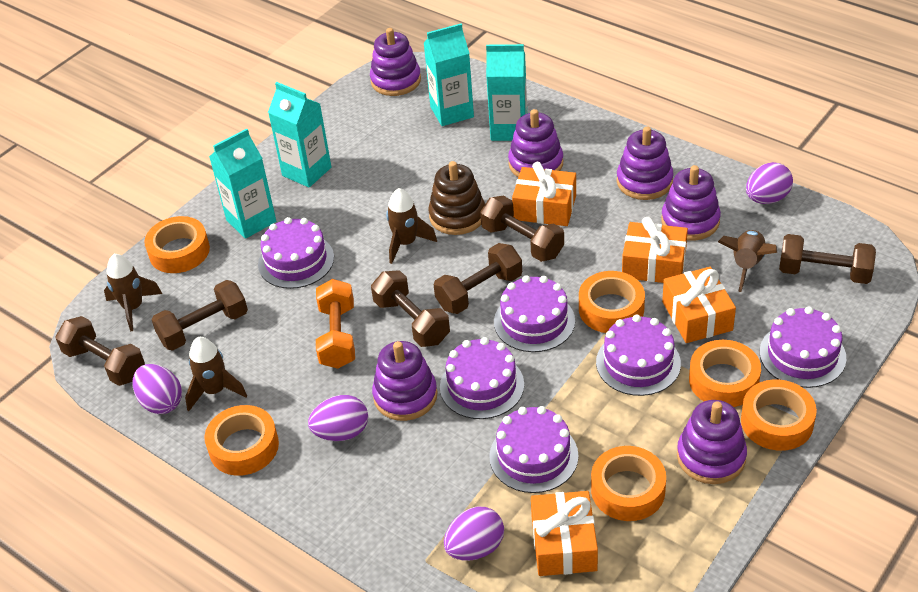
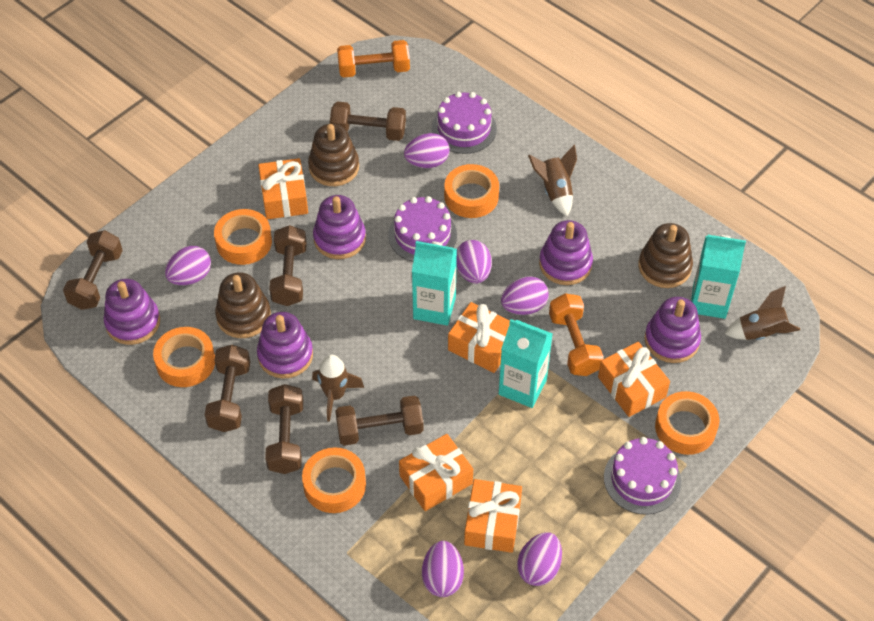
brown rocket: 4 -> 3
brown stacking toy: 1 -> 3
orange dumbbell: 1 -> 2
orange gift: 4 -> 5
orange tape: 6 -> 5
purple cake: 6 -> 3
purple egg: 4 -> 6
purple stacking toy: 6 -> 5
turquoise carton: 4 -> 3

